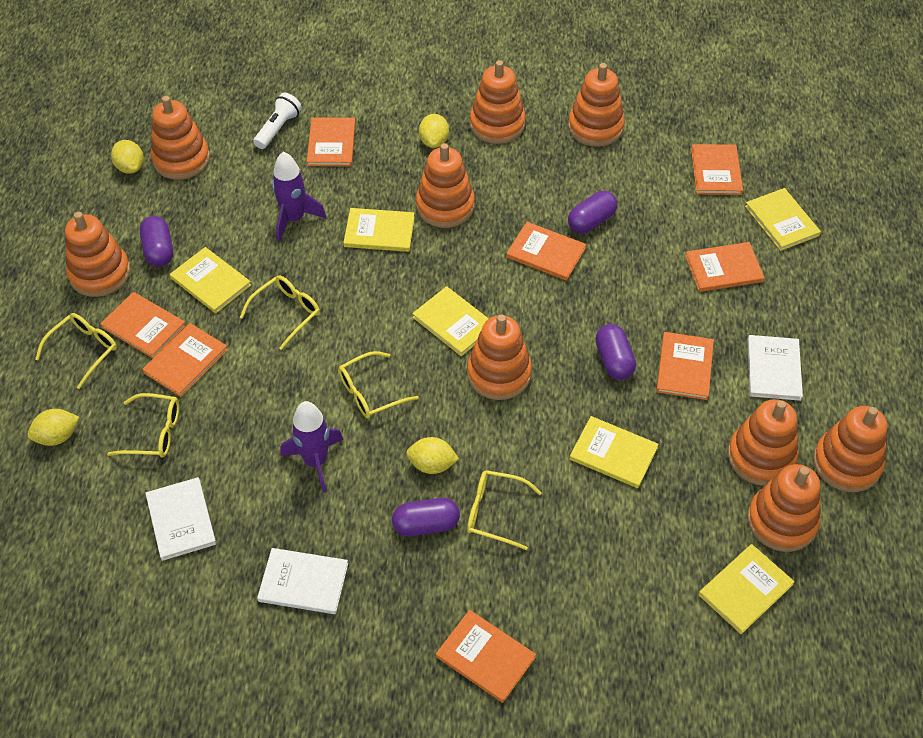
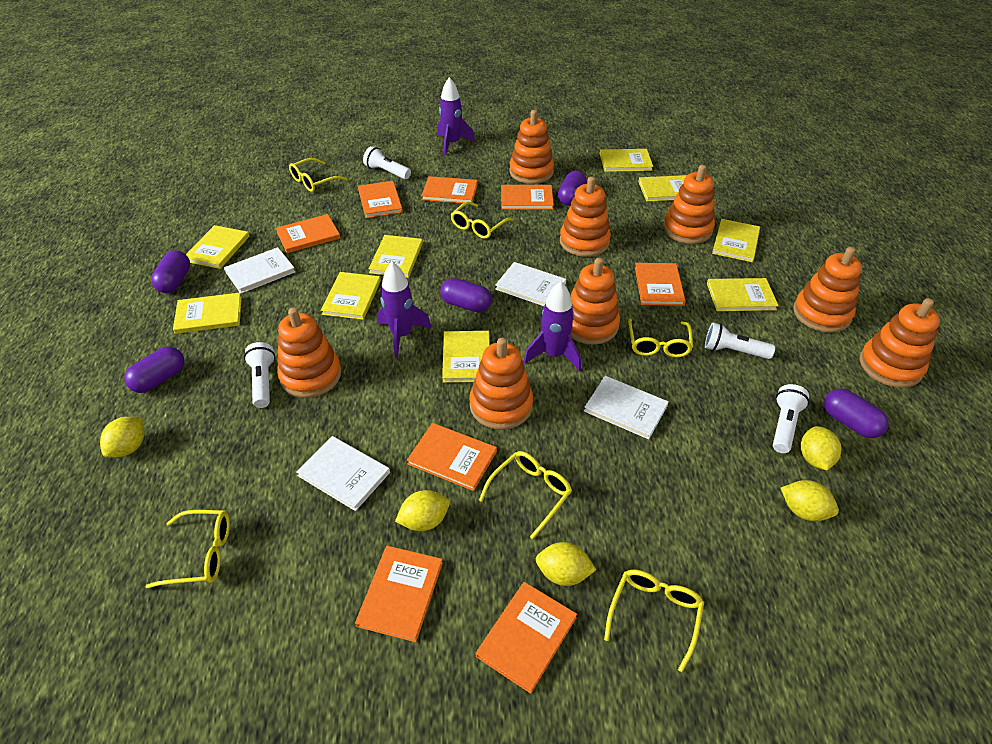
orange stacking toy: 9 -> 8
purple capsule: 4 -> 5
purple rocket: 2 -> 3
white book: 3 -> 4
white flashlight: 1 -> 4
yellow book: 6 -> 9
yellow glasses: 5 -> 6
yellow lemon: 4 -> 5

